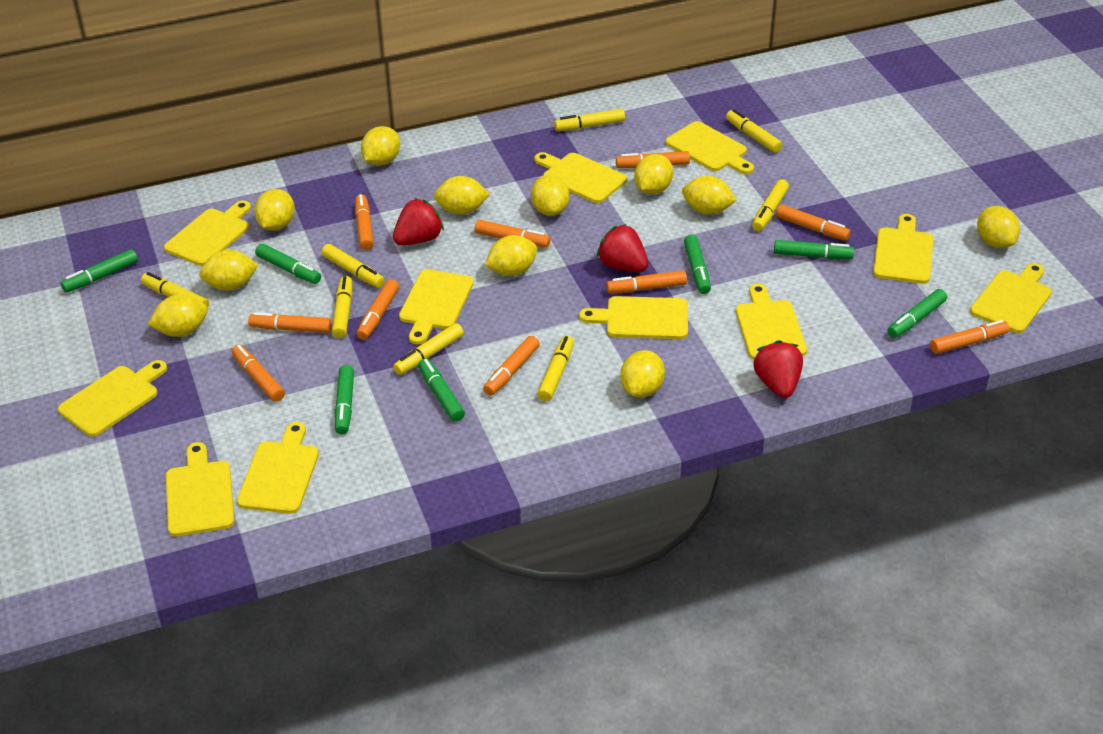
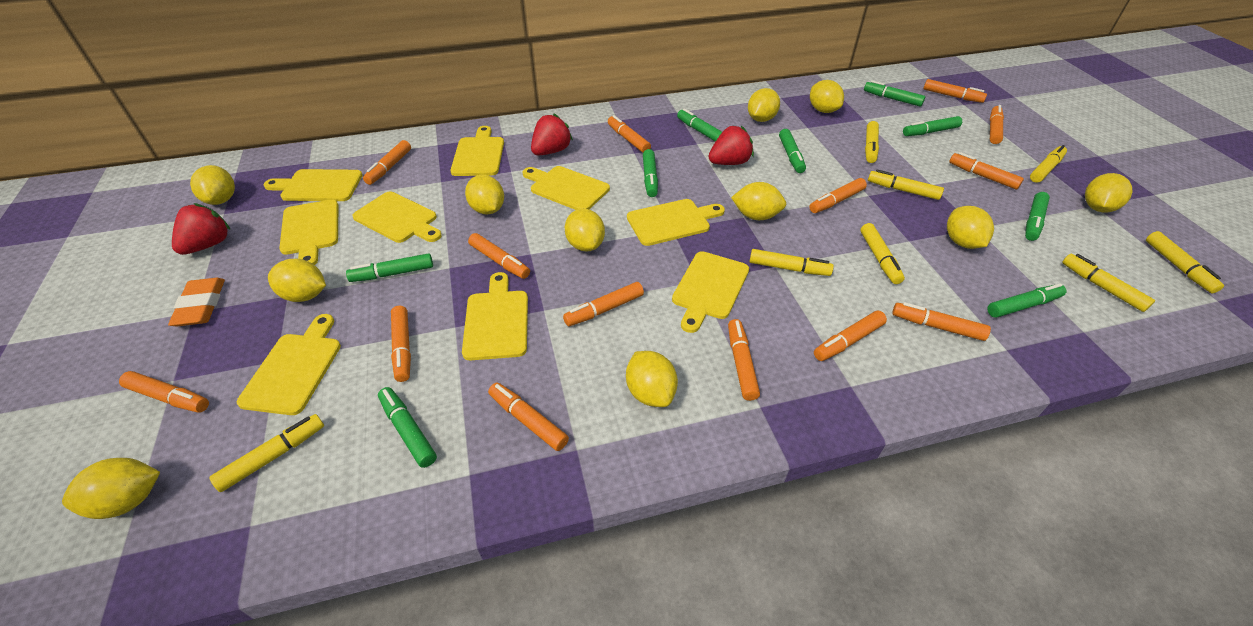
green marker: 7 -> 9
orange eraser: 0 -> 1
orange marker: 10 -> 14
yellow cutting board: 11 -> 9

